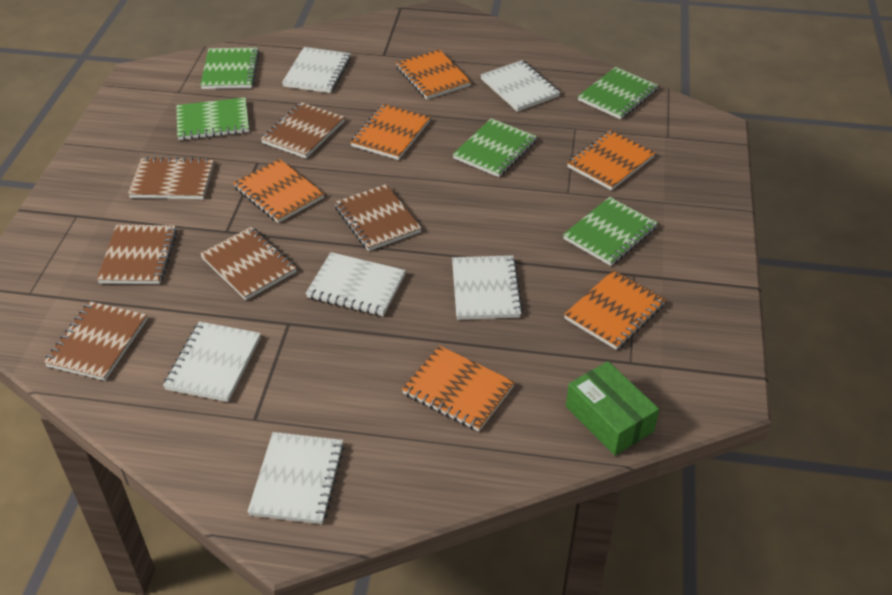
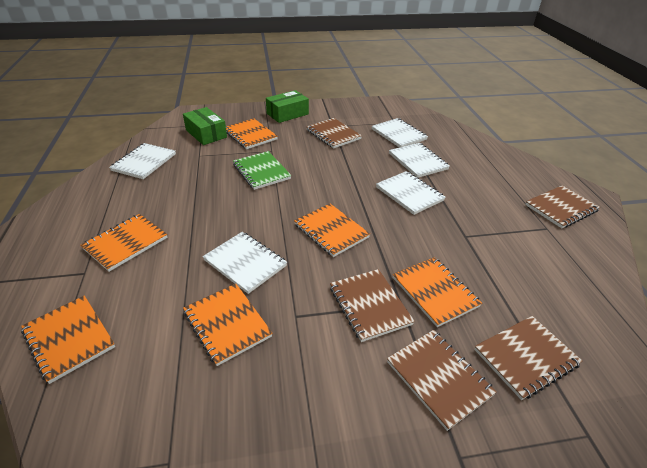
brown notebook: 6 -> 5
green box: 1 -> 2
green notebook: 5 -> 1
white notebook: 6 -> 5

